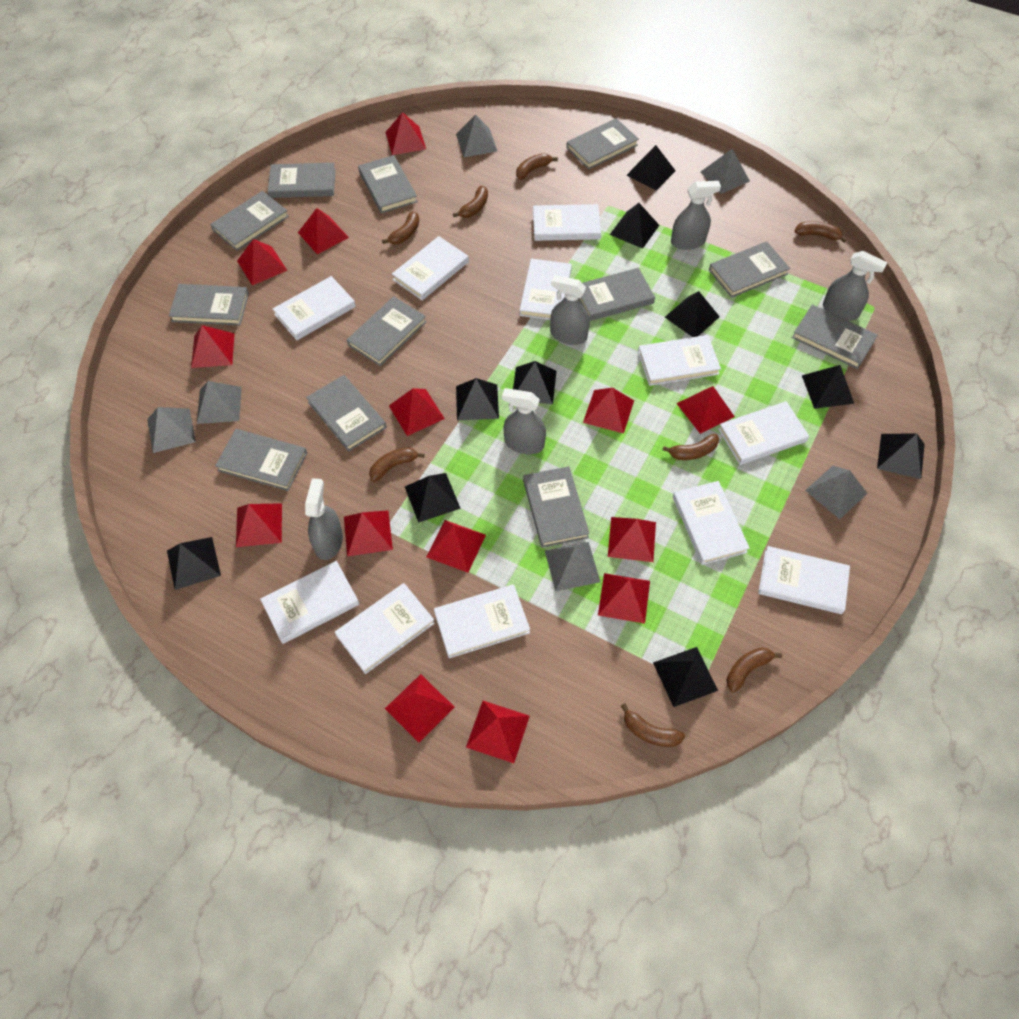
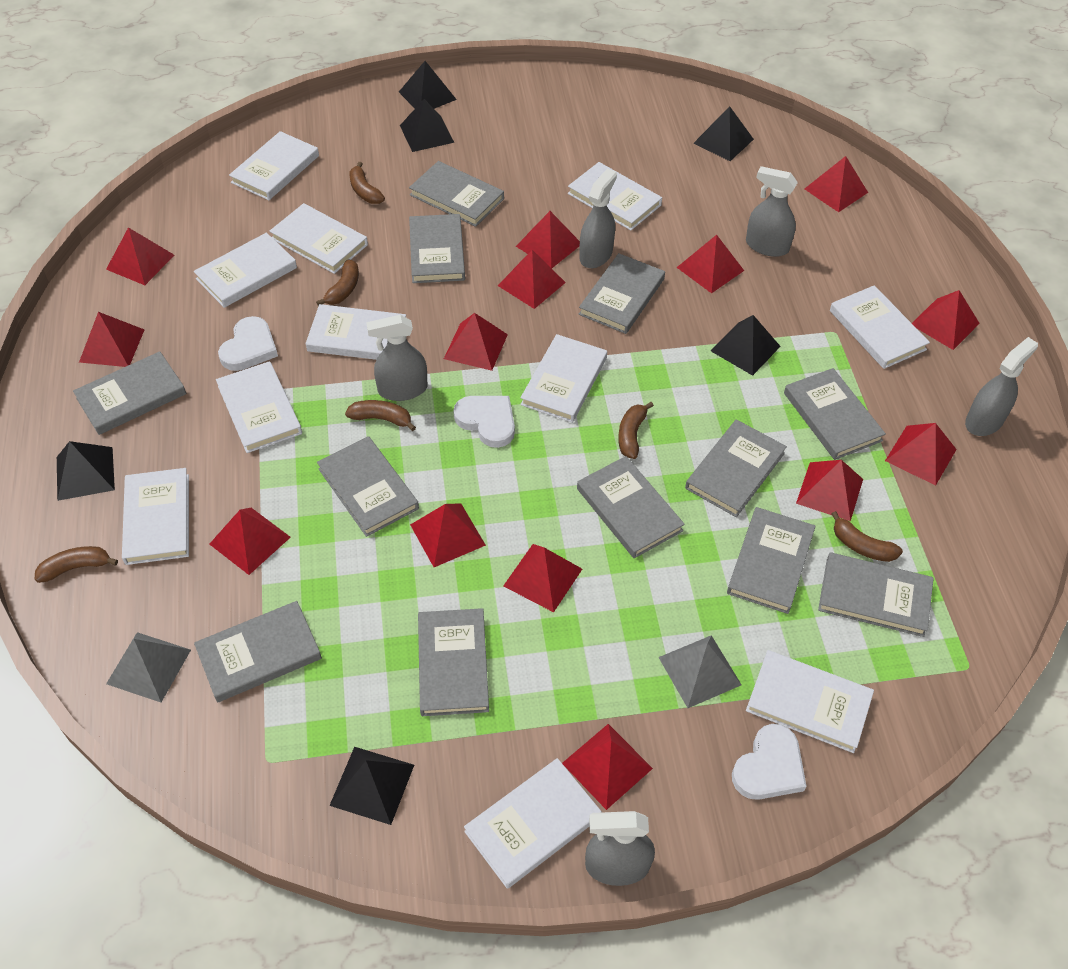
black pyramid: 10 -> 6
brown banana: 8 -> 6
grey pyramid: 6 -> 2
white heart: 0 -> 3

